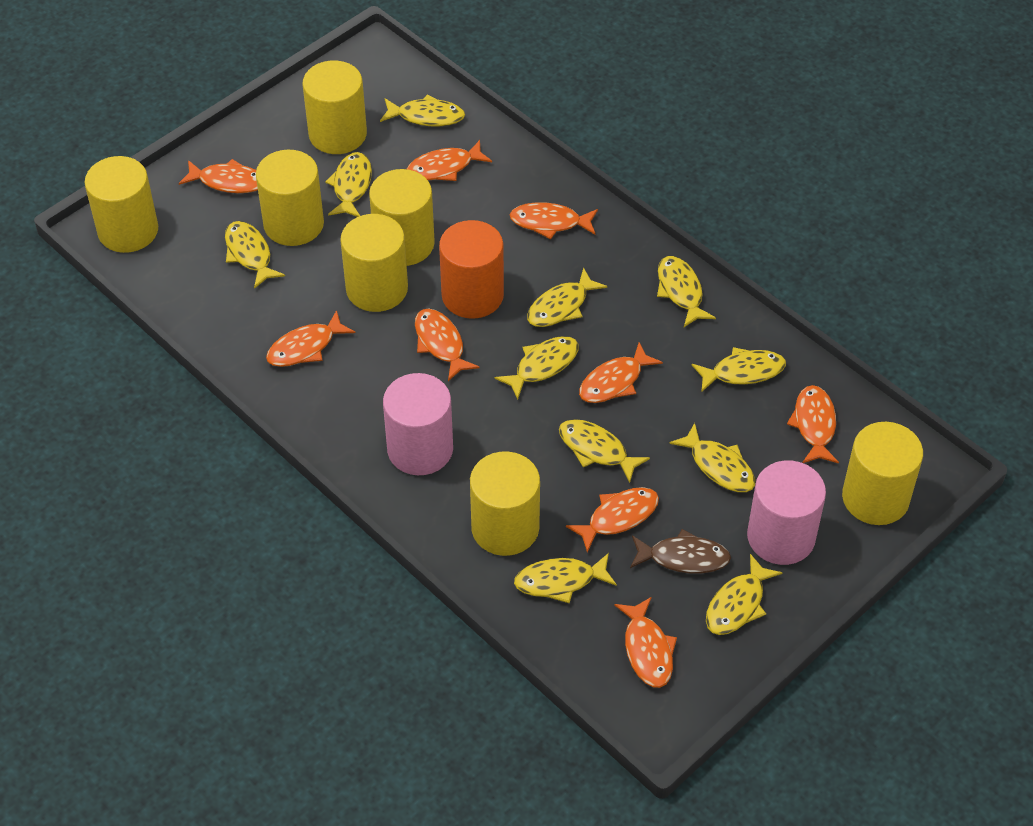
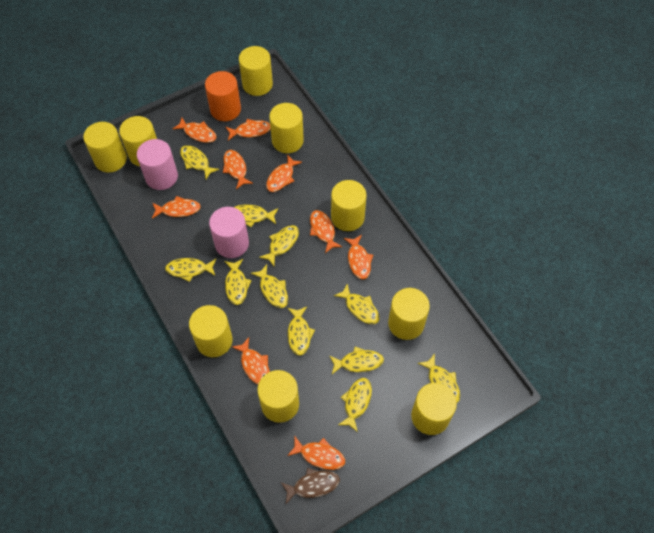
yellow cylinder: 7 -> 9

